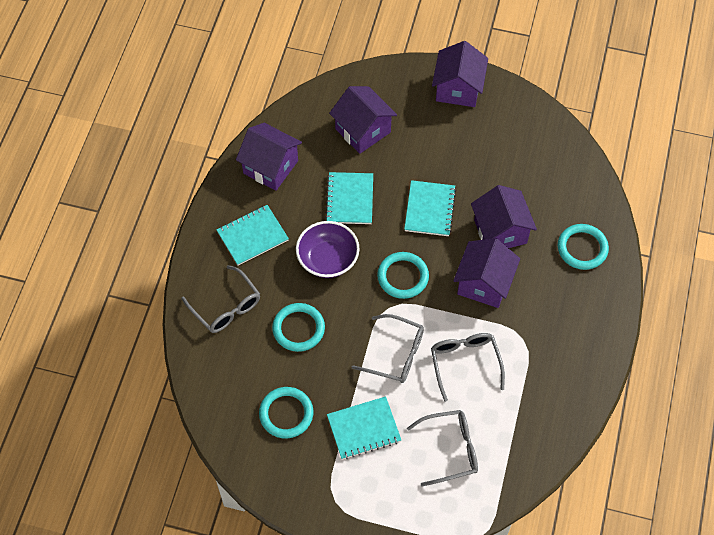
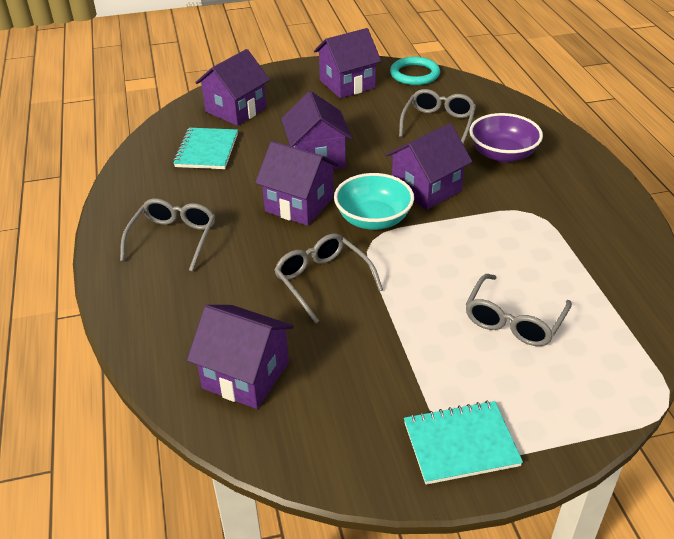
purple house: 5 -> 6
turquoise bowl: 0 -> 1
turquoise notebook: 4 -> 2
turquoise ring: 4 -> 1

